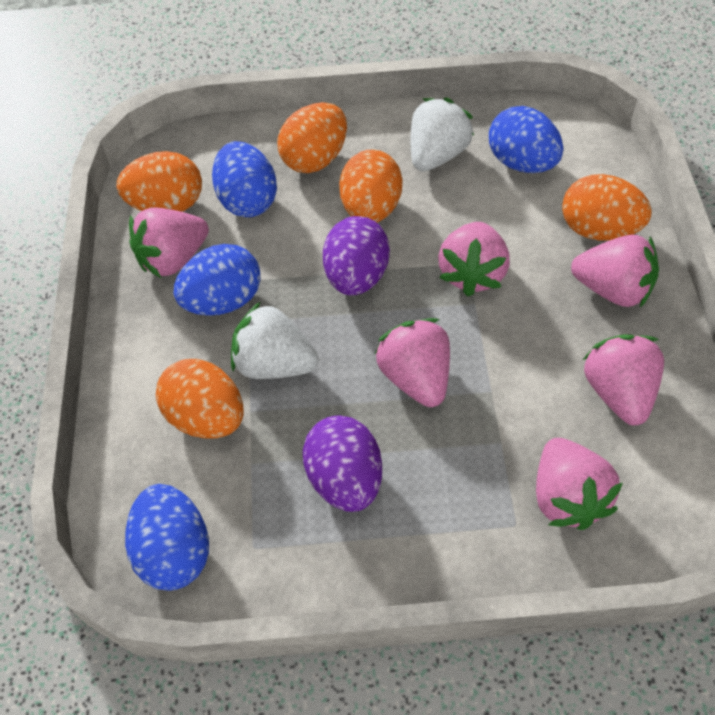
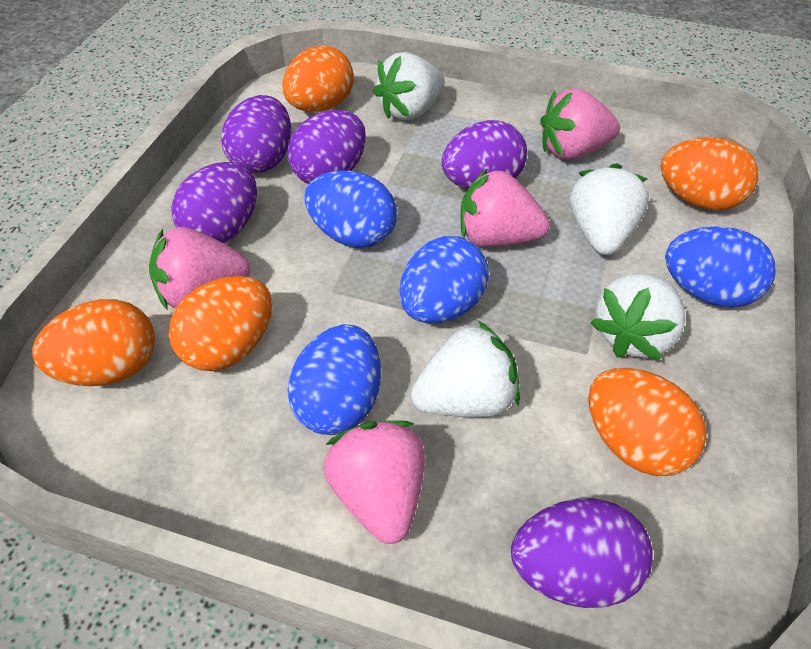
pink strawberry: 6 -> 4
purple egg: 2 -> 5
white strawberry: 2 -> 4

